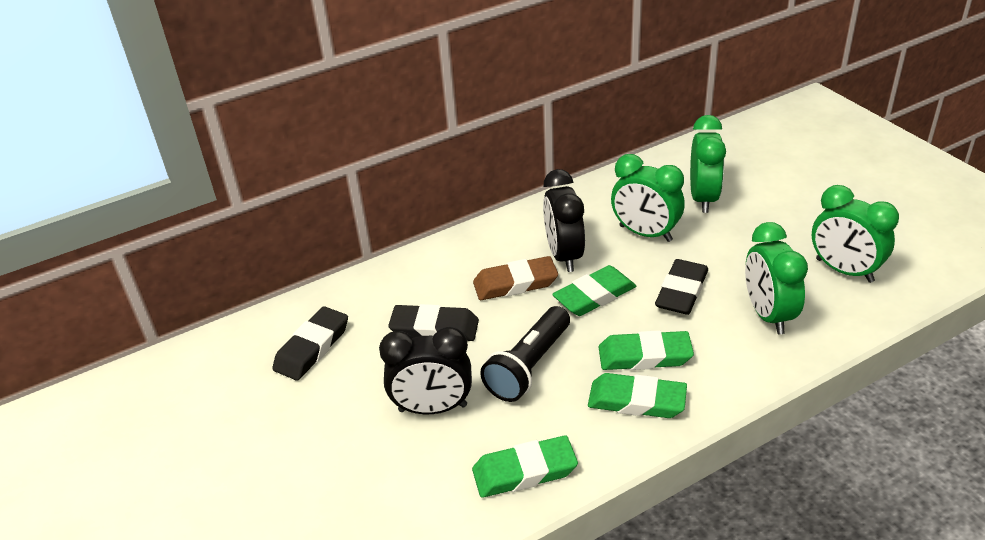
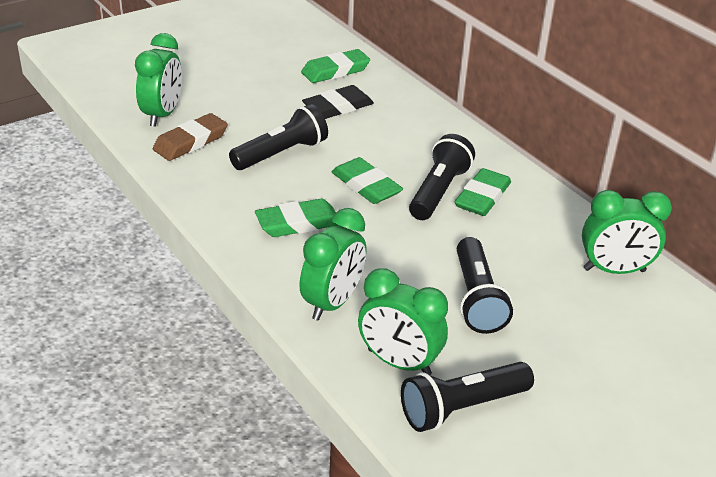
black clock: 2 -> 0
black eraser: 3 -> 1
black flashlight: 1 -> 4

